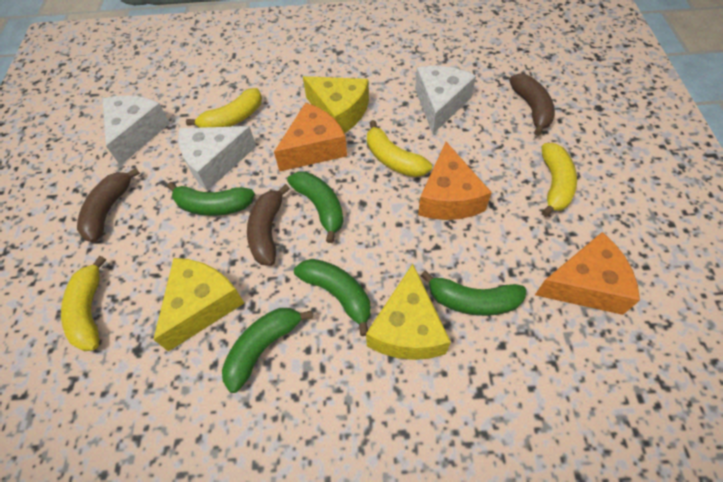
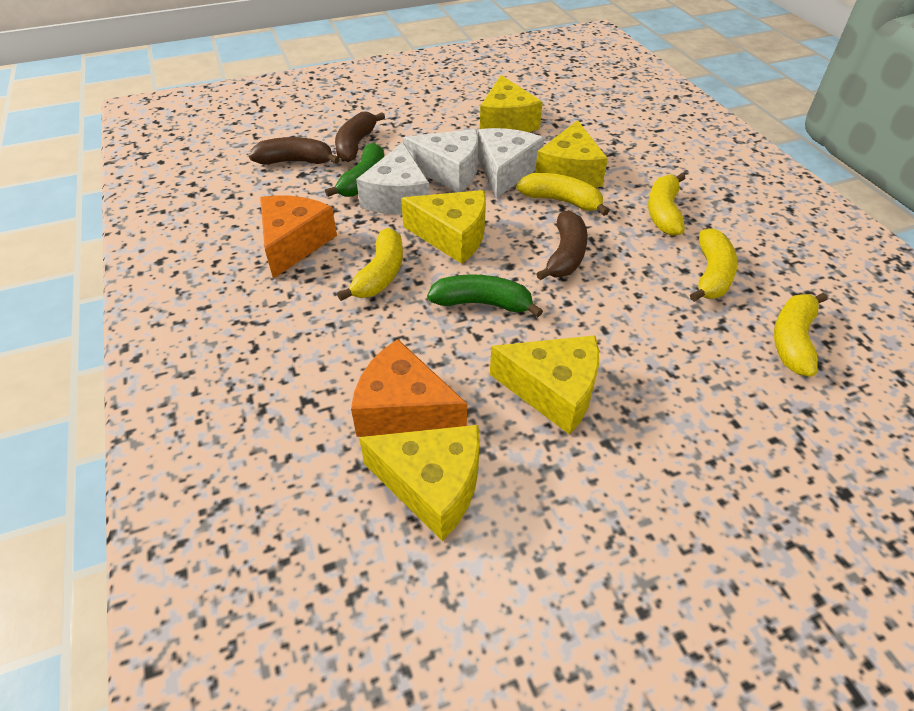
green banana: 5 -> 2
orange cheese: 3 -> 2
yellow banana: 4 -> 5
yellow cheese: 3 -> 5

